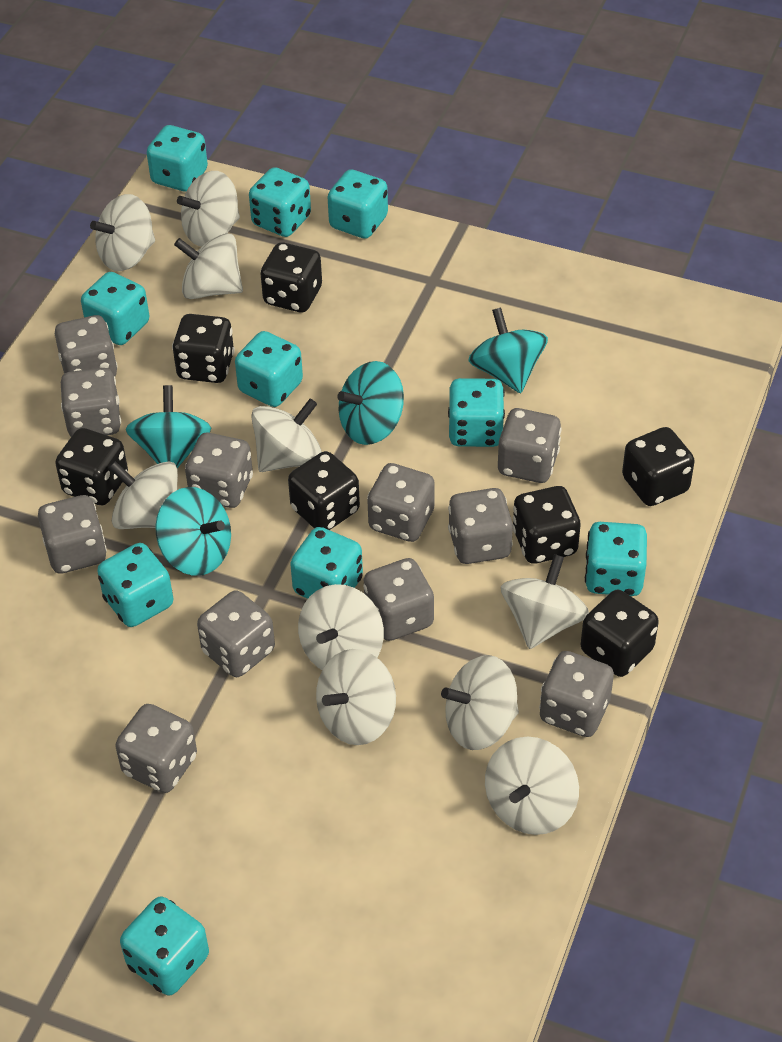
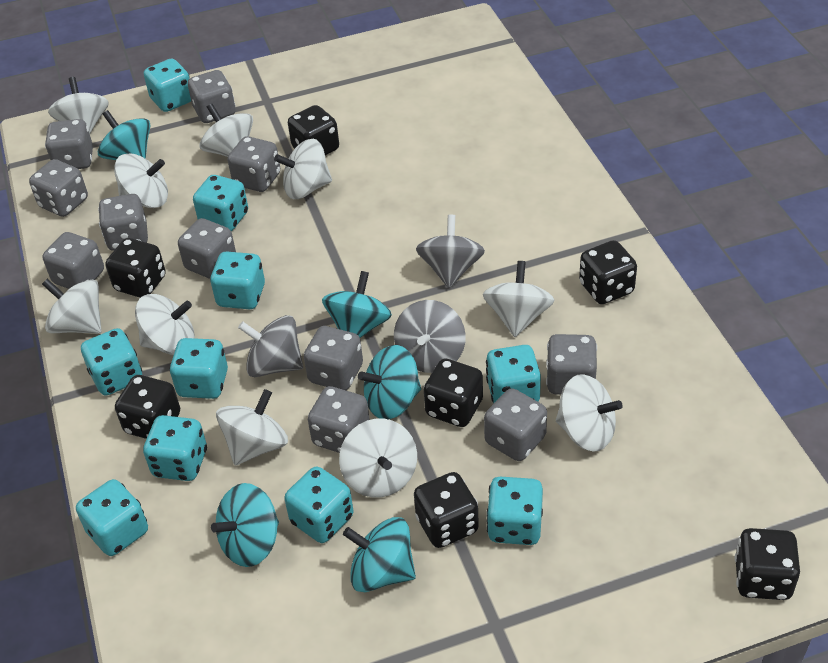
grey spinning top: 0 -> 3
turquoise spinning top: 4 -> 5

